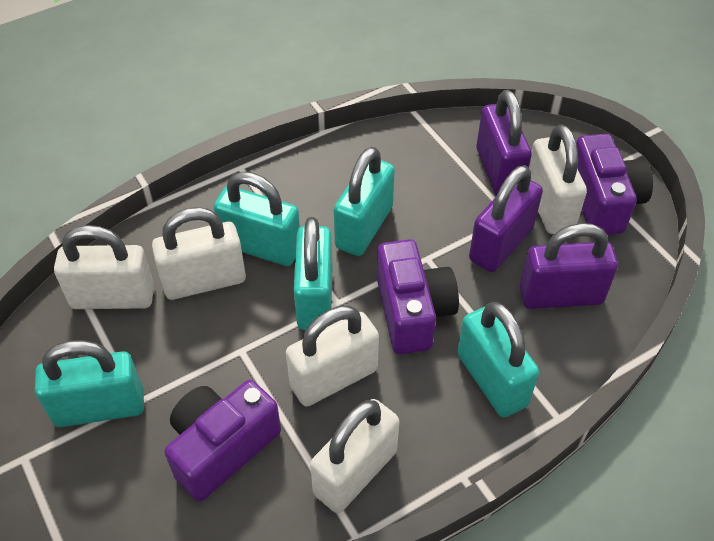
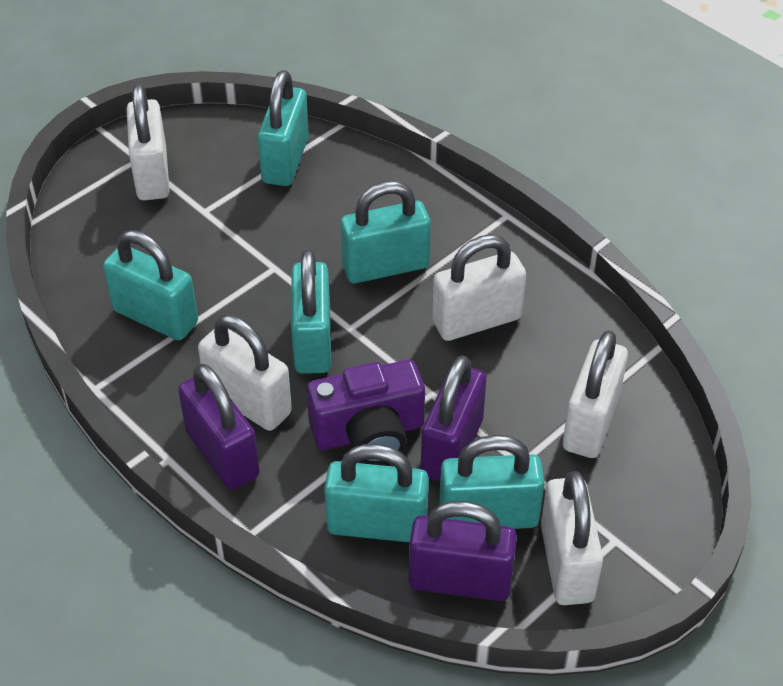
purple camera: 3 -> 1
turquoise padlock: 5 -> 6

